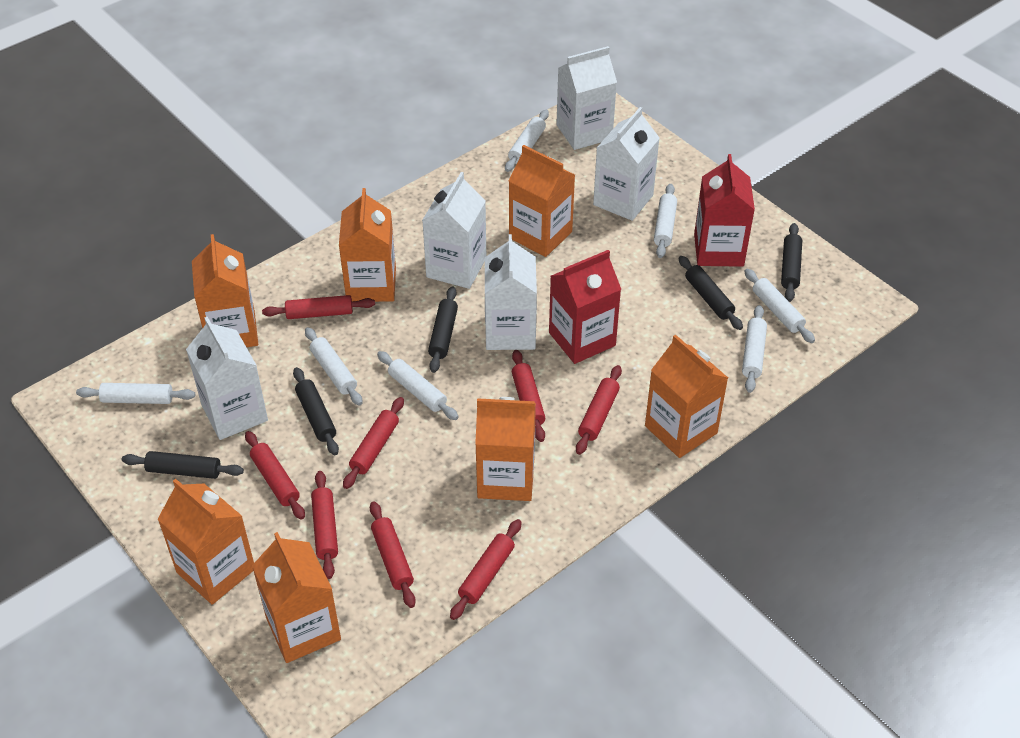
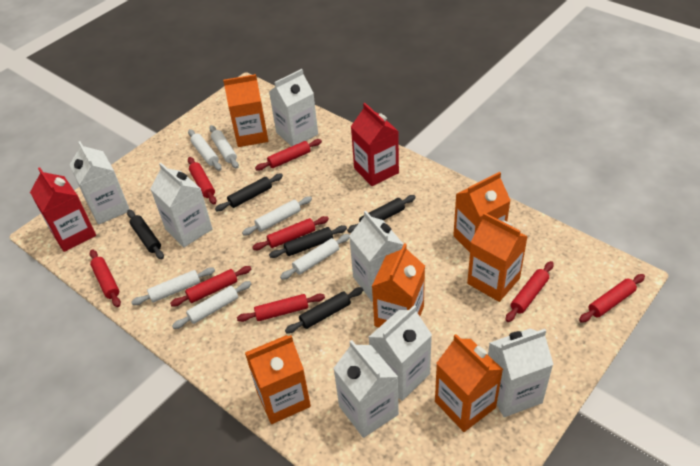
orange carton: 7 -> 6
white carton: 5 -> 7
white rolling pin: 7 -> 6

